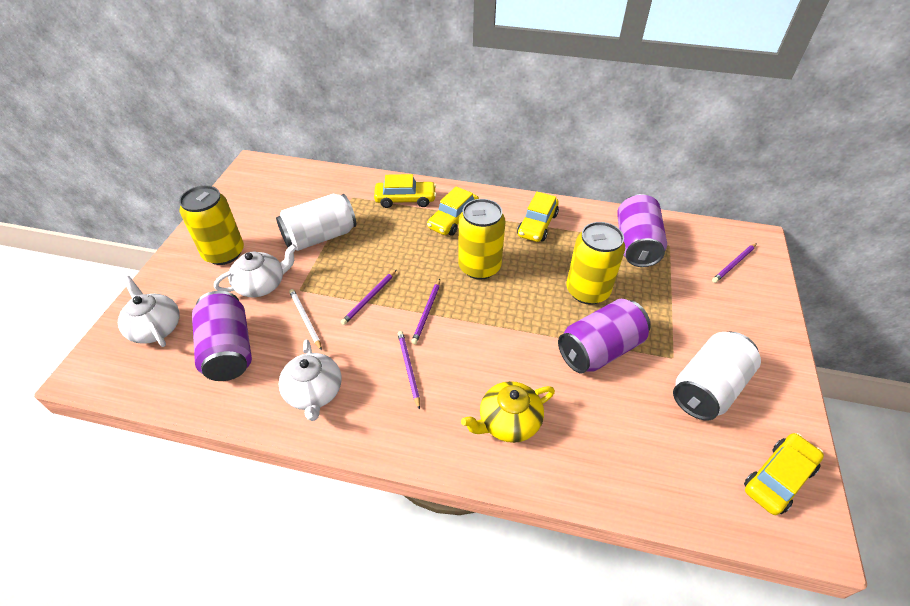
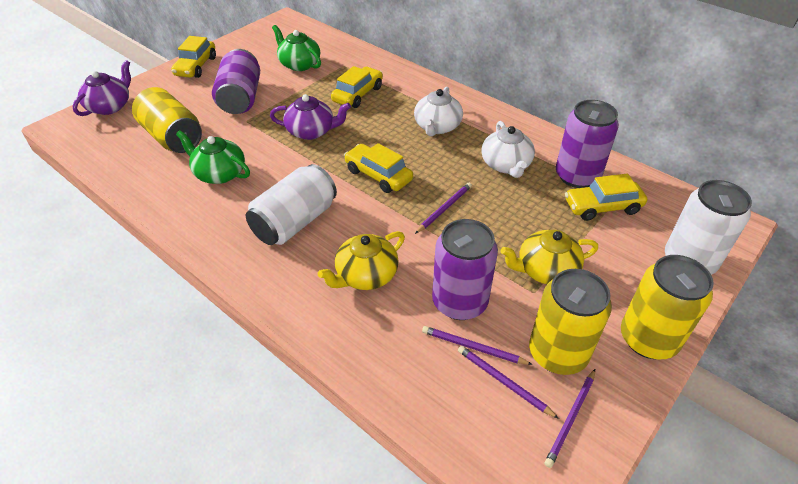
green teapot: 0 -> 2
purple teapot: 0 -> 2
white pencil: 1 -> 0
white teapot: 3 -> 2
yellow teapot: 1 -> 2

